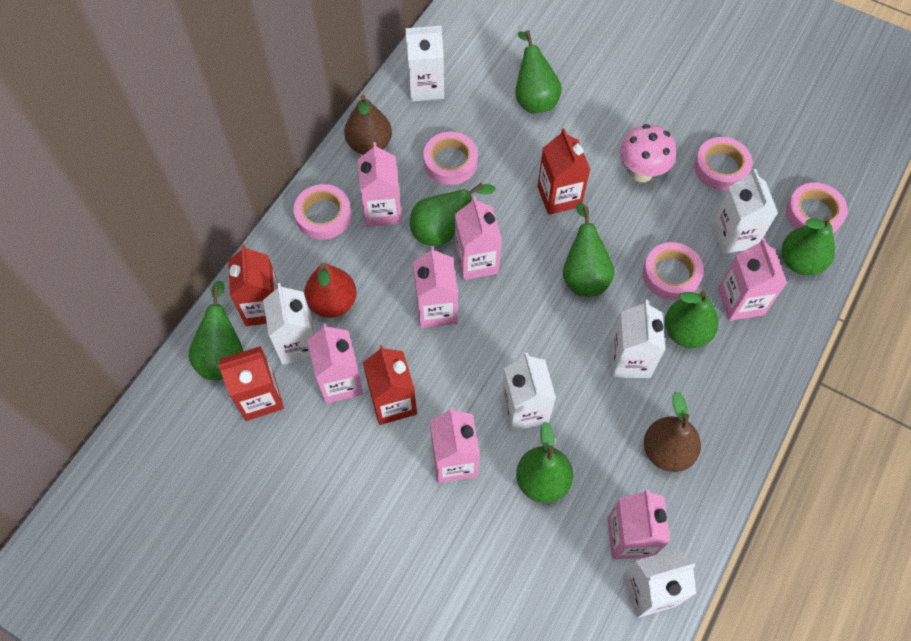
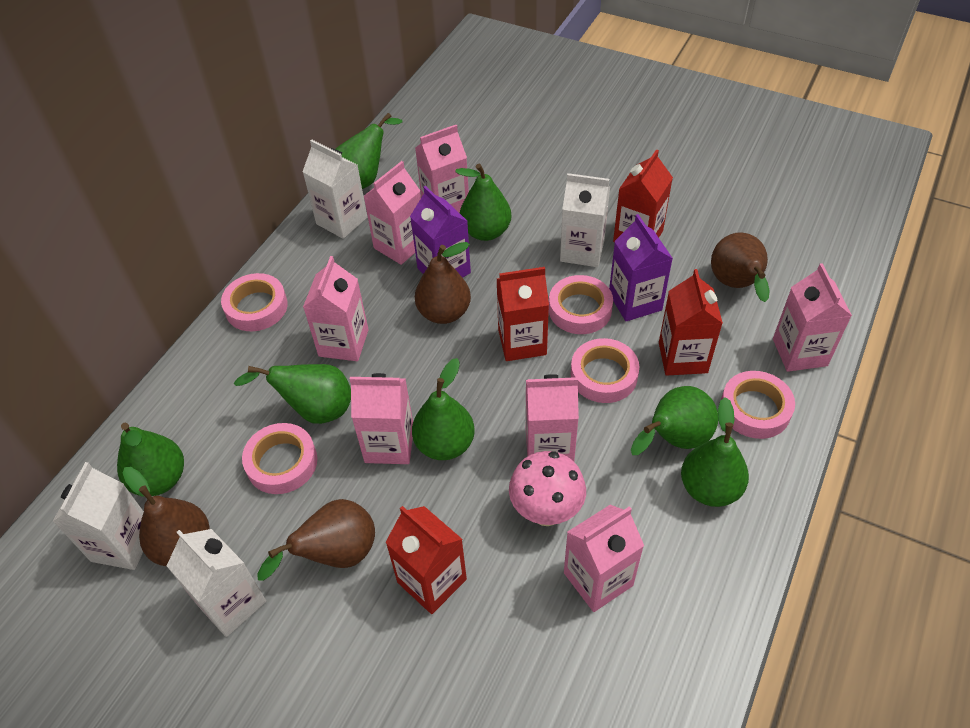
brown pear: 2 -> 4
purple carton: 0 -> 2
red pear: 1 -> 0
white carton: 6 -> 4

